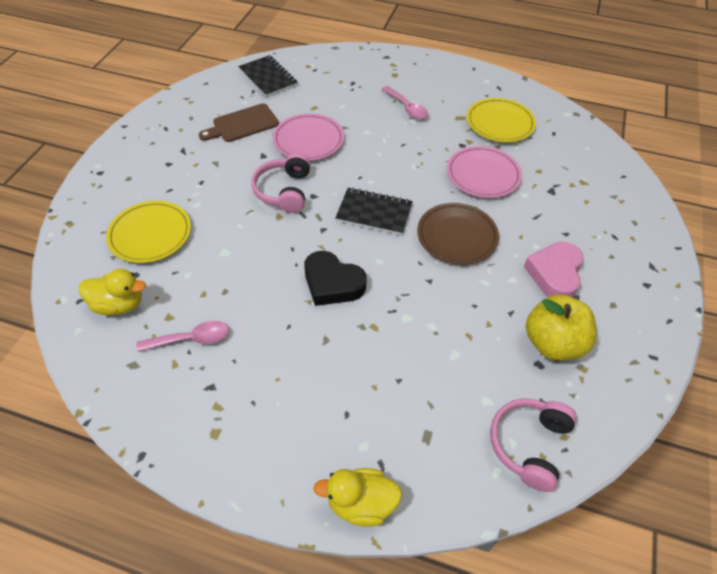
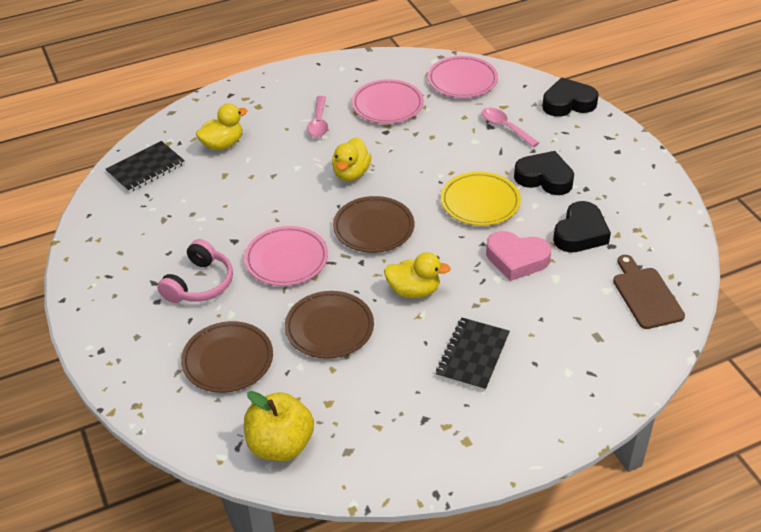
black heart: 1 -> 3
brown plate: 1 -> 3
pink headphones: 2 -> 1
pink plate: 2 -> 3
yellow duck: 2 -> 3
yellow plate: 2 -> 1

